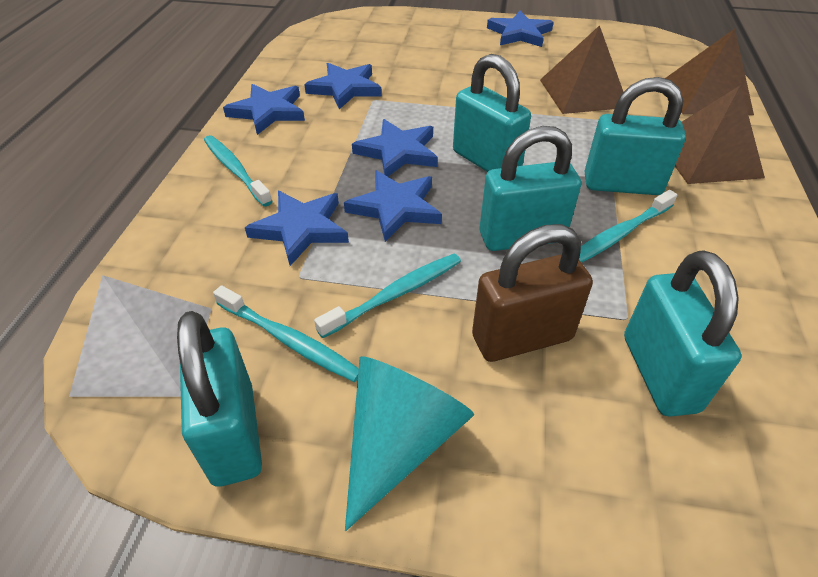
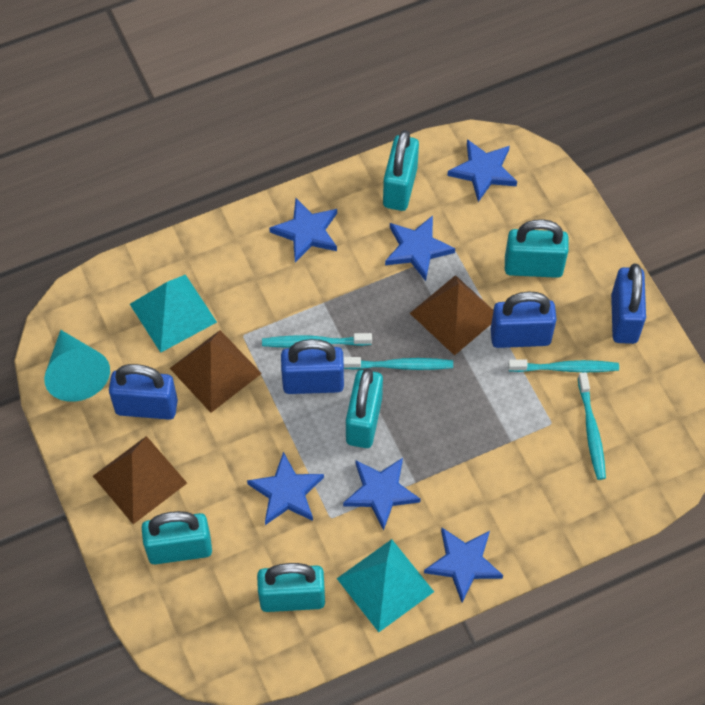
blue padlock: 0 -> 4
brown padlock: 1 -> 0
turquoise pyramid: 0 -> 2
white pyramid: 1 -> 0

